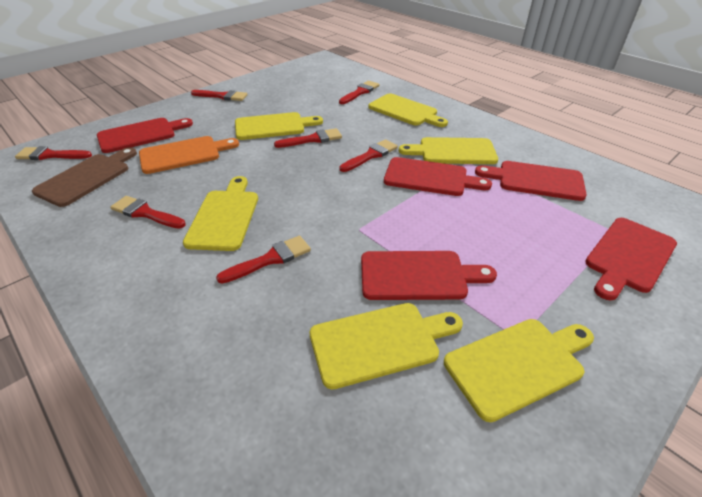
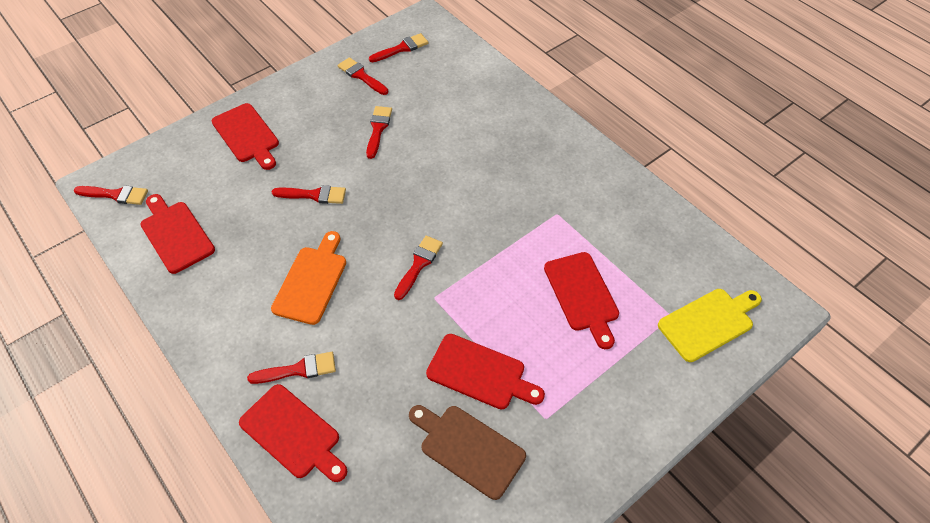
yellow cutting board: 6 -> 1

